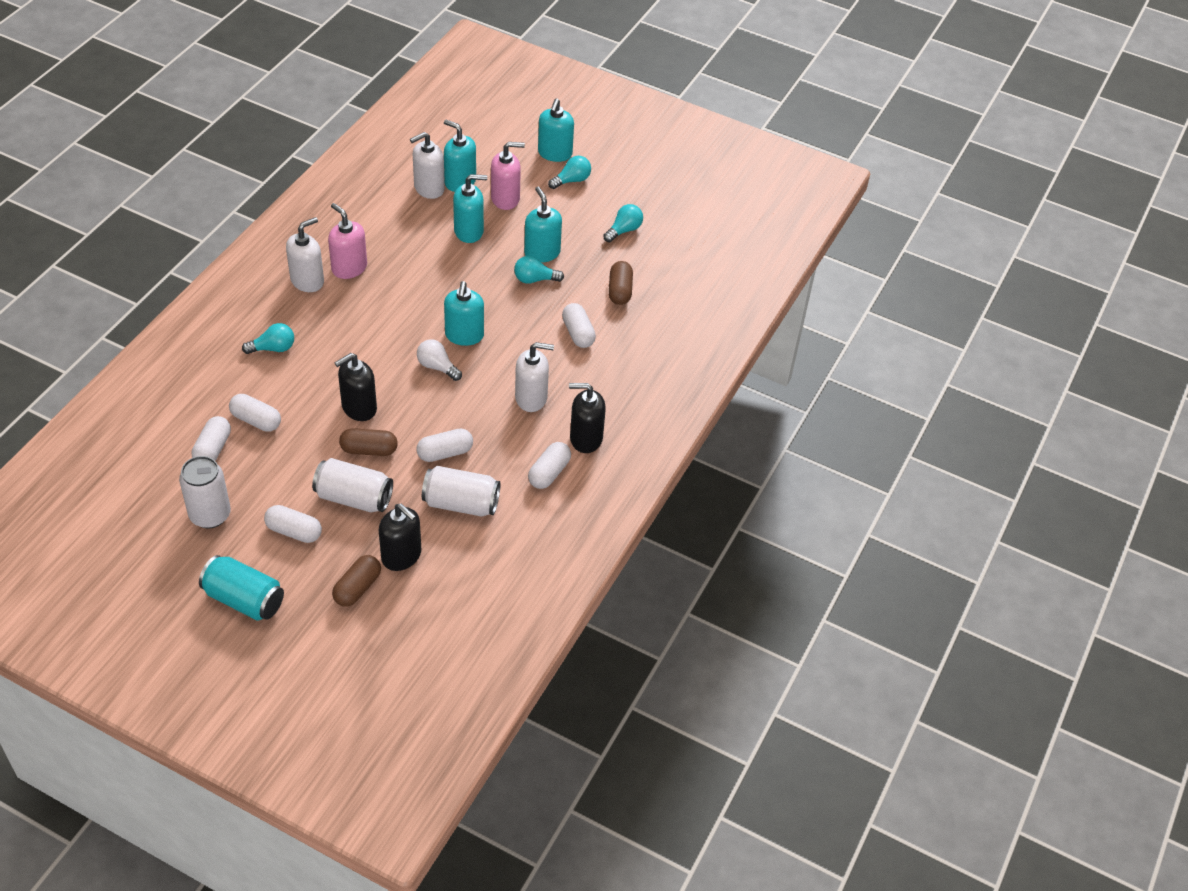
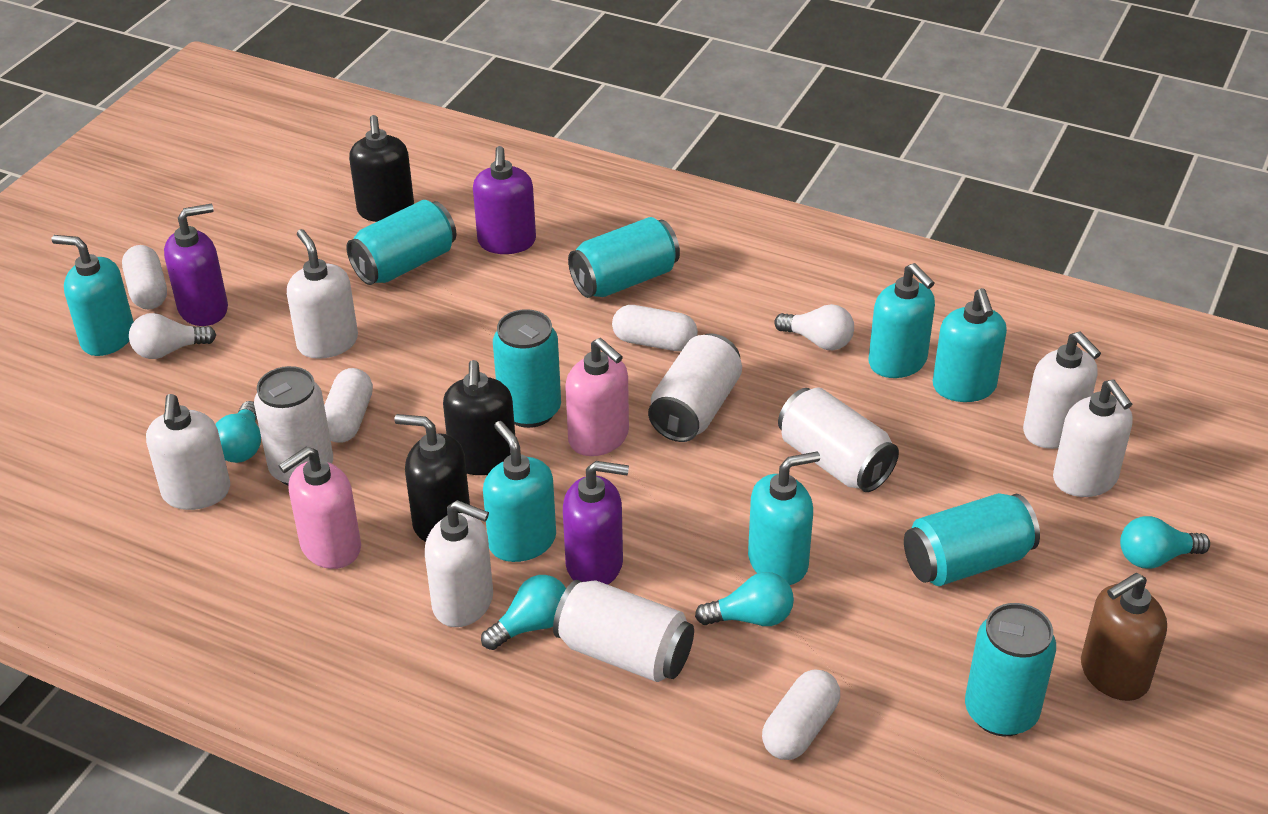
brown capsule: 3 -> 0
brown soap dispenser: 0 -> 1
purple soap dispenser: 0 -> 3
turquoise can: 1 -> 5
white can: 3 -> 4
white capsule: 6 -> 4
white light bulb: 1 -> 2
white soap dispenser: 3 -> 5

